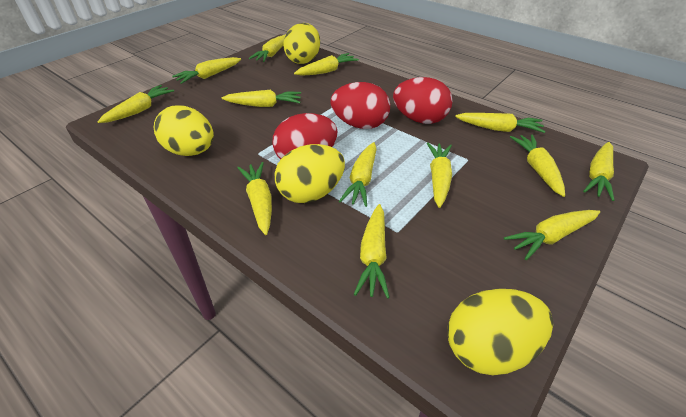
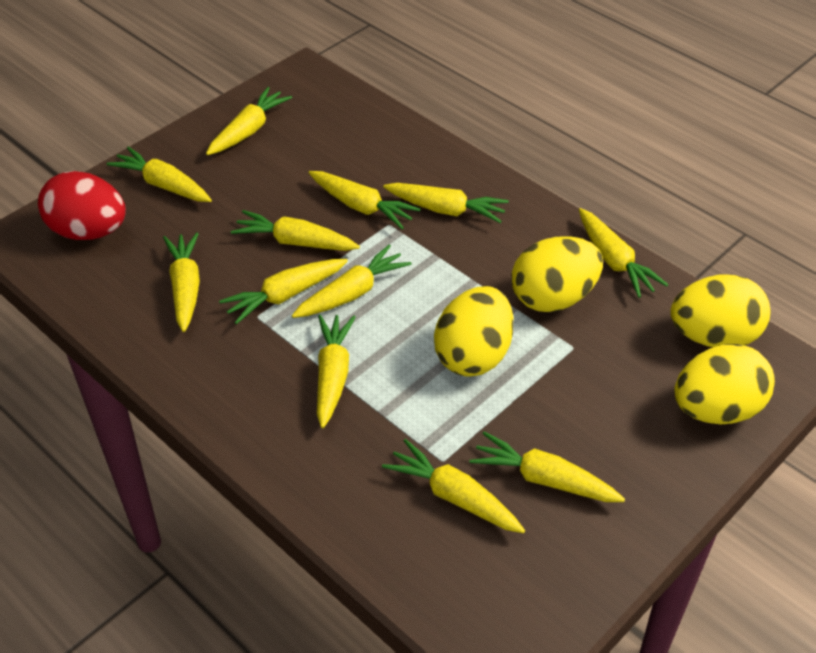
red egg: 3 -> 1
yellow carrot: 13 -> 12

